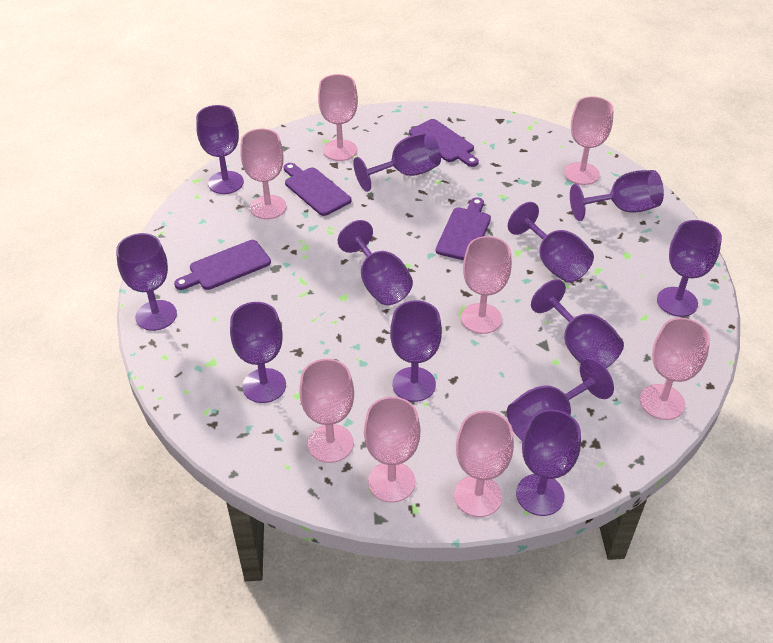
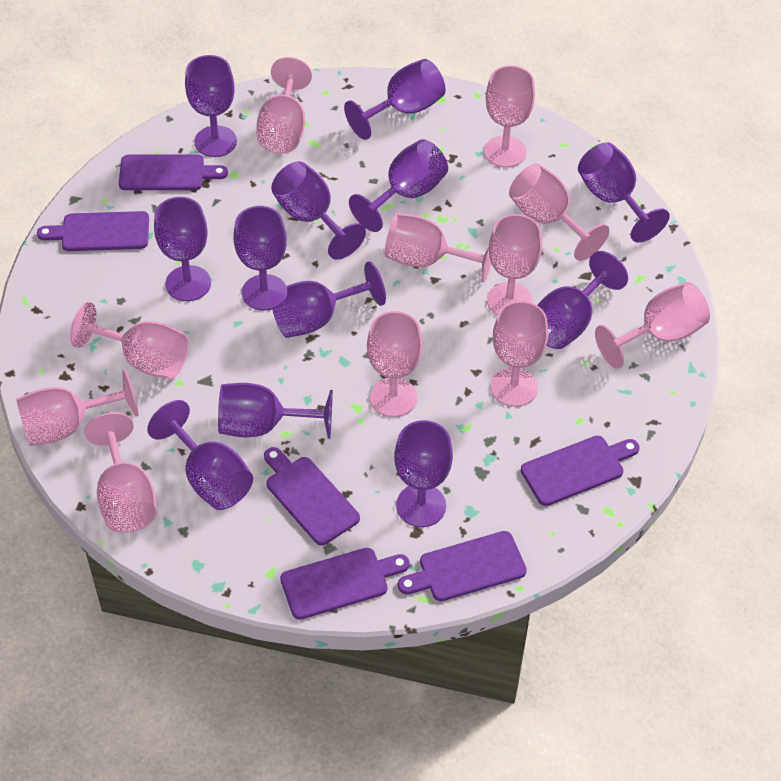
pink goblet: 8 -> 11
purple cutting board: 4 -> 6

